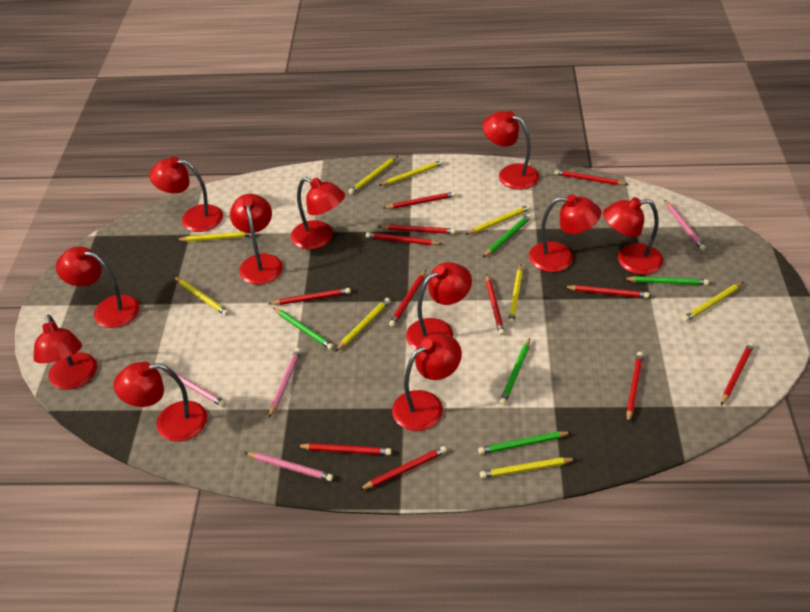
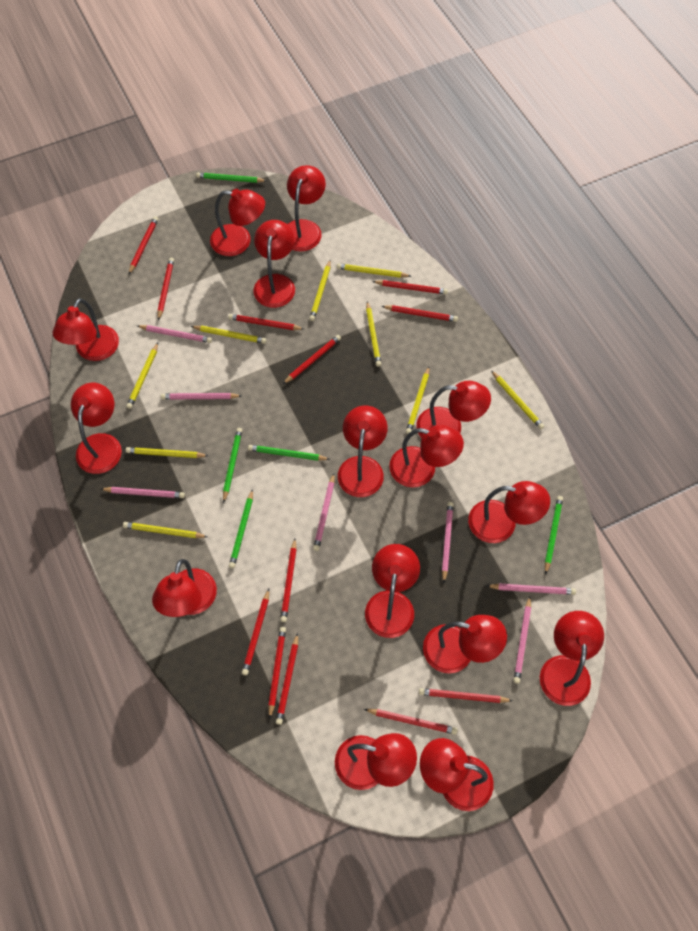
pink pencil: 4 -> 7
red lamp: 11 -> 15

